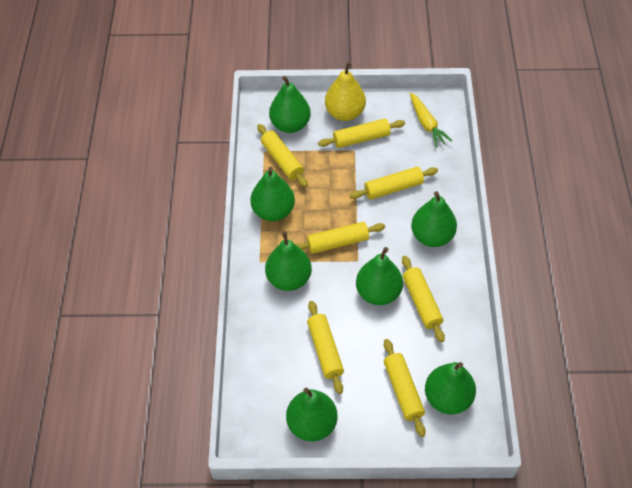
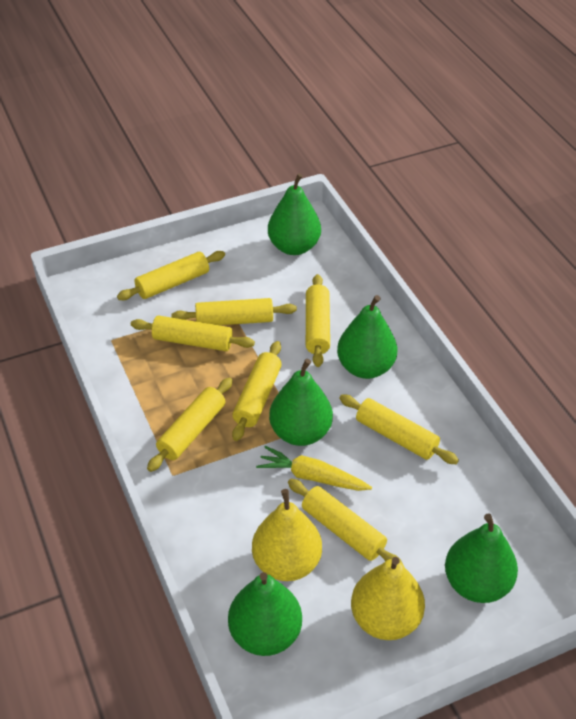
green pear: 7 -> 5
yellow pear: 1 -> 2
yellow rolling pin: 7 -> 8

